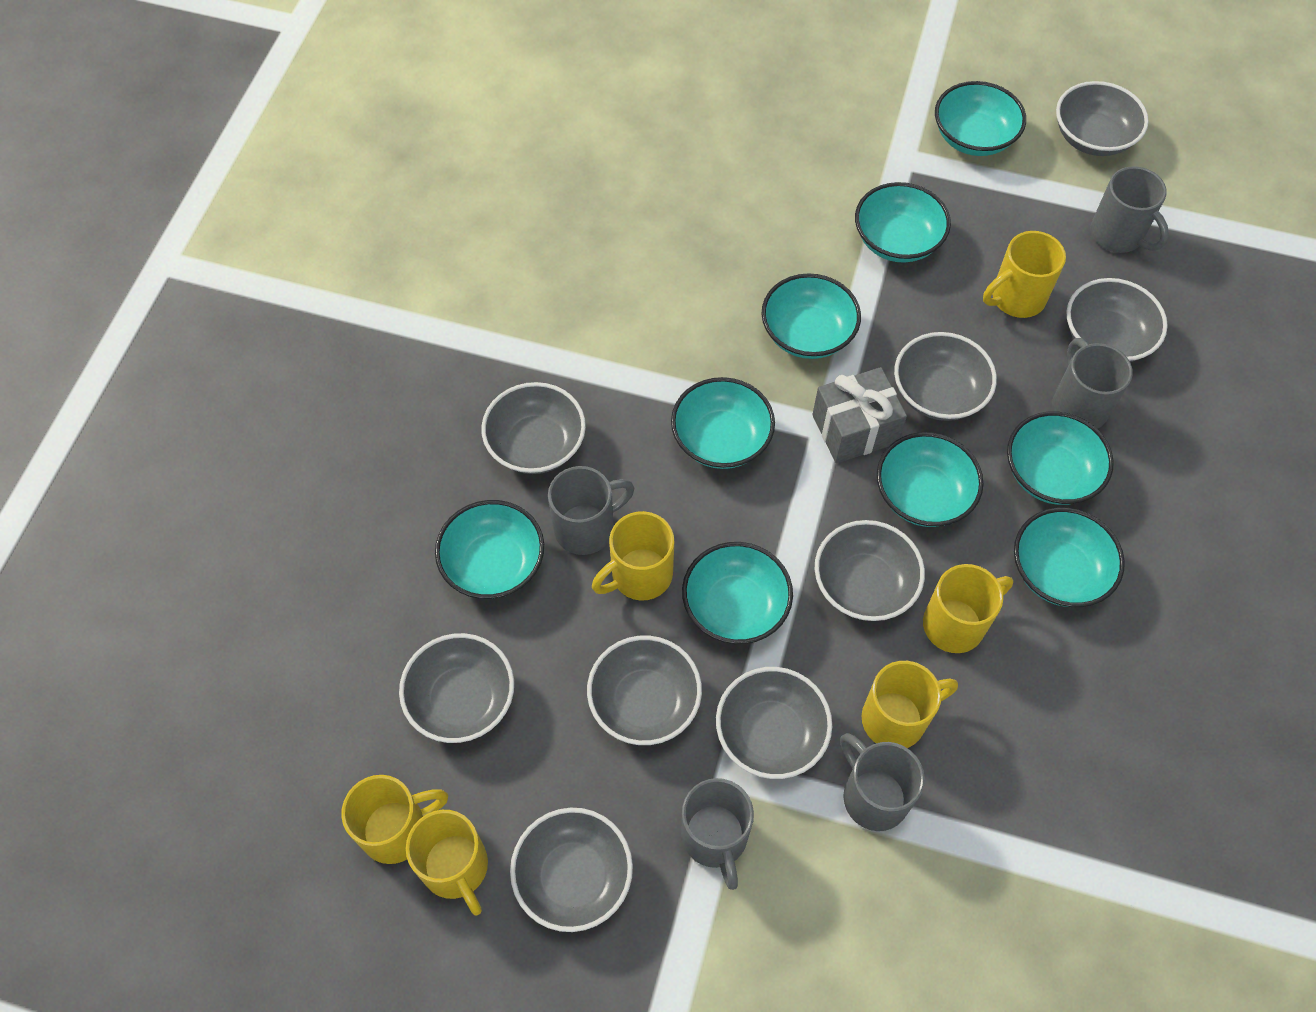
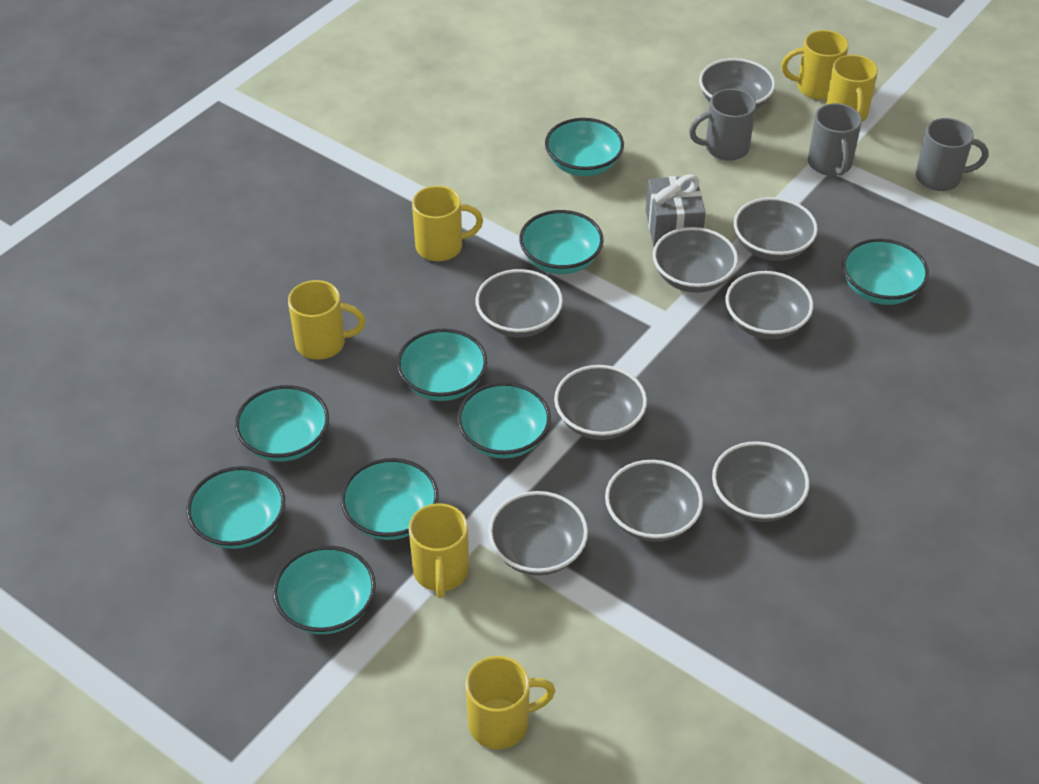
grey mug: 5 -> 3

